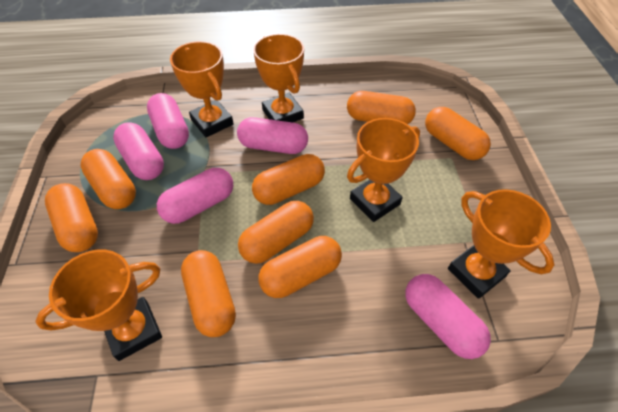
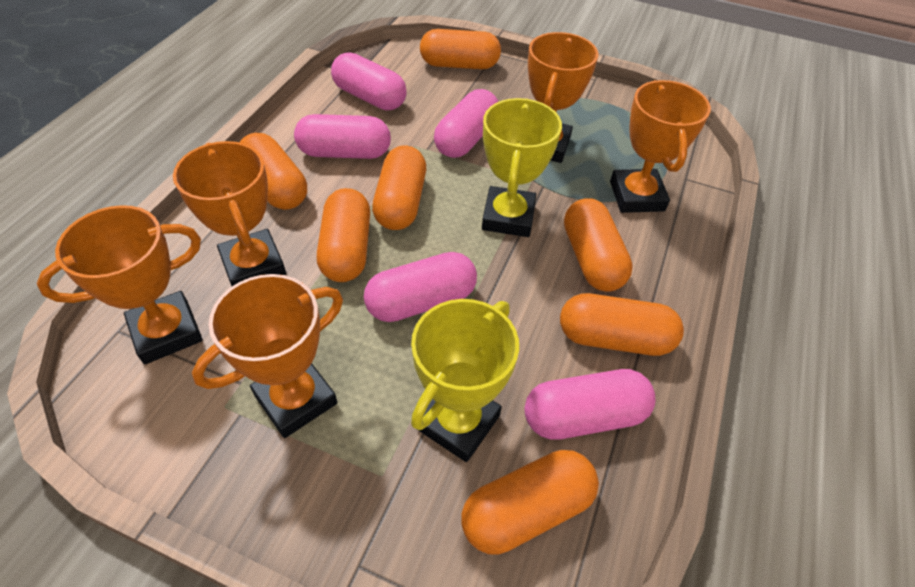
orange capsule: 8 -> 7
yellow trophy: 0 -> 2

